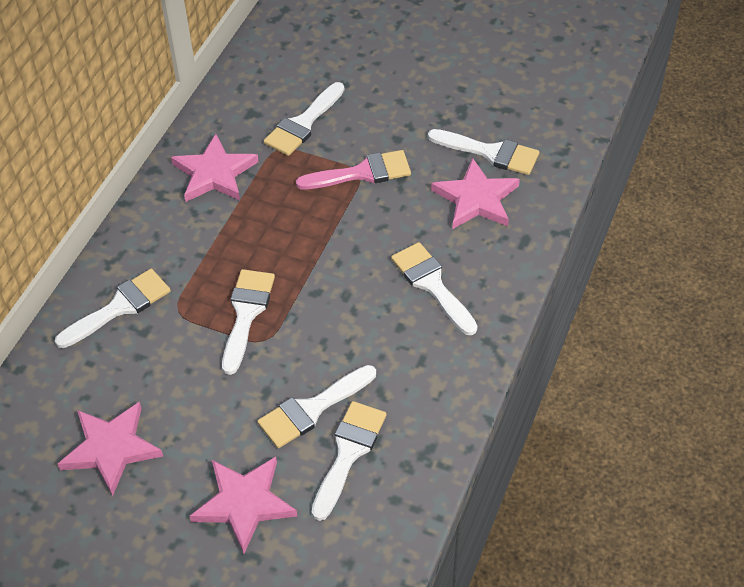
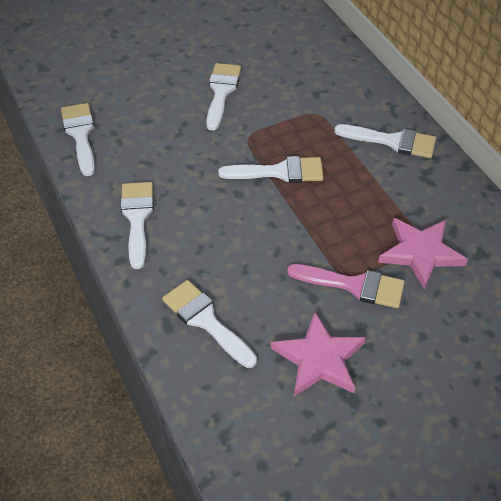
pink star: 4 -> 2
white brush: 7 -> 6

